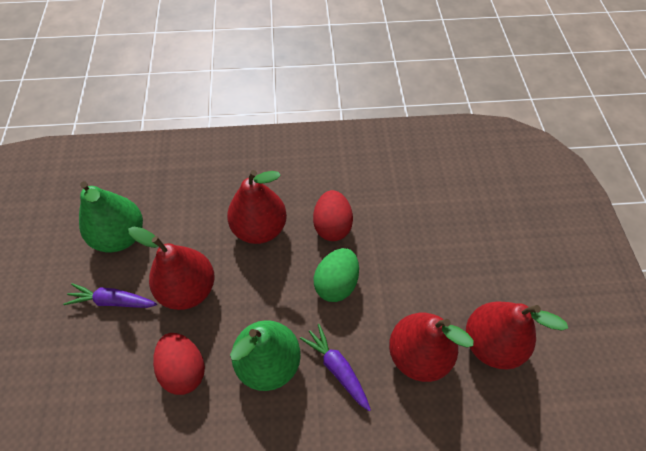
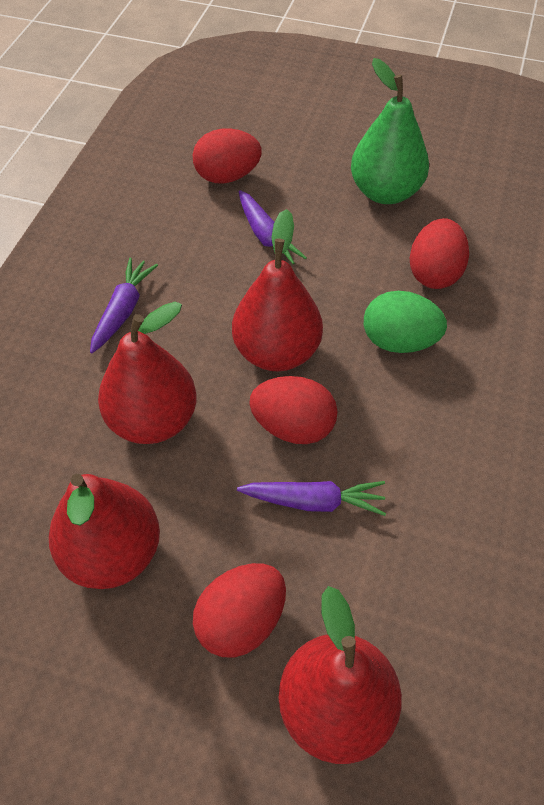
green pear: 2 -> 1
purple carrot: 2 -> 3
red egg: 2 -> 4

